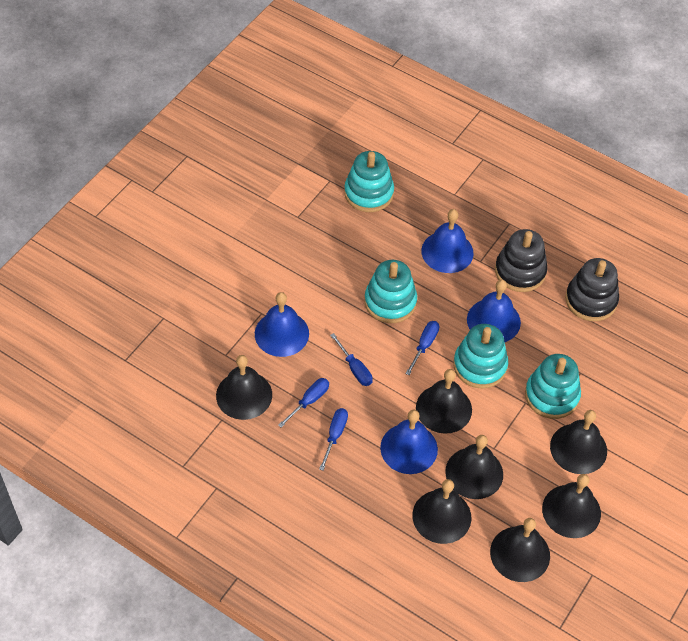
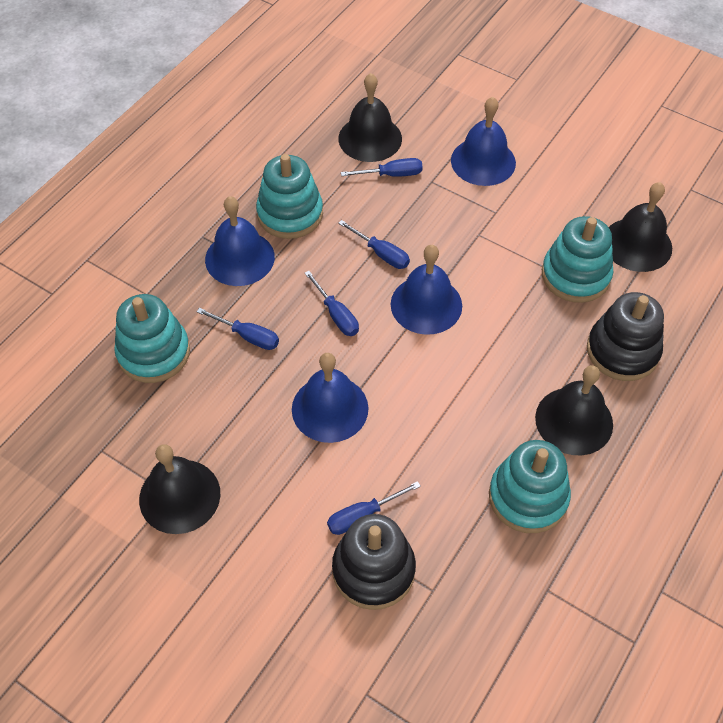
black bell: 7 -> 4
blue screwdriver: 4 -> 5

